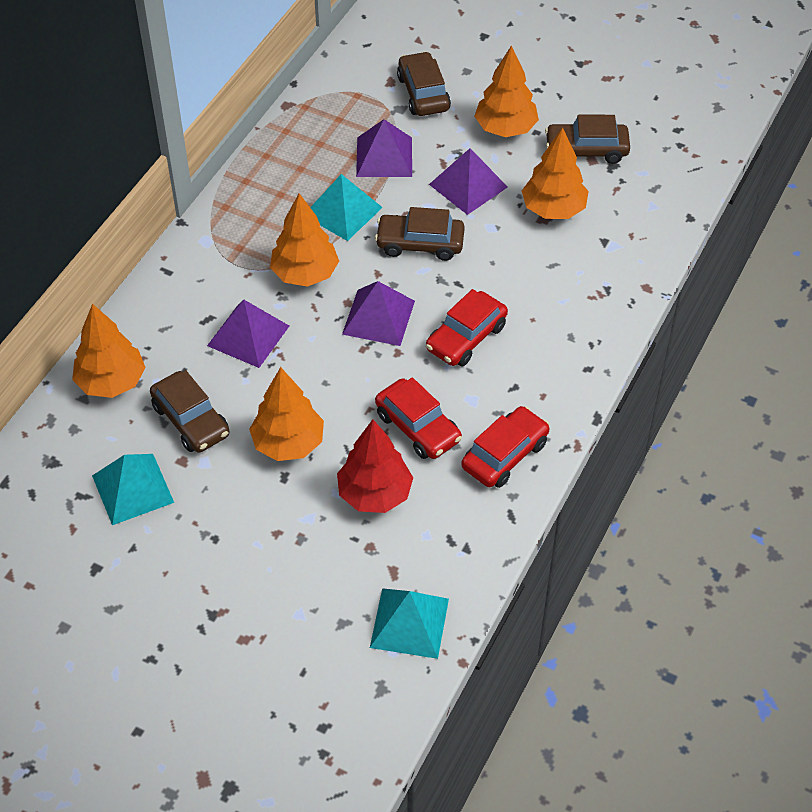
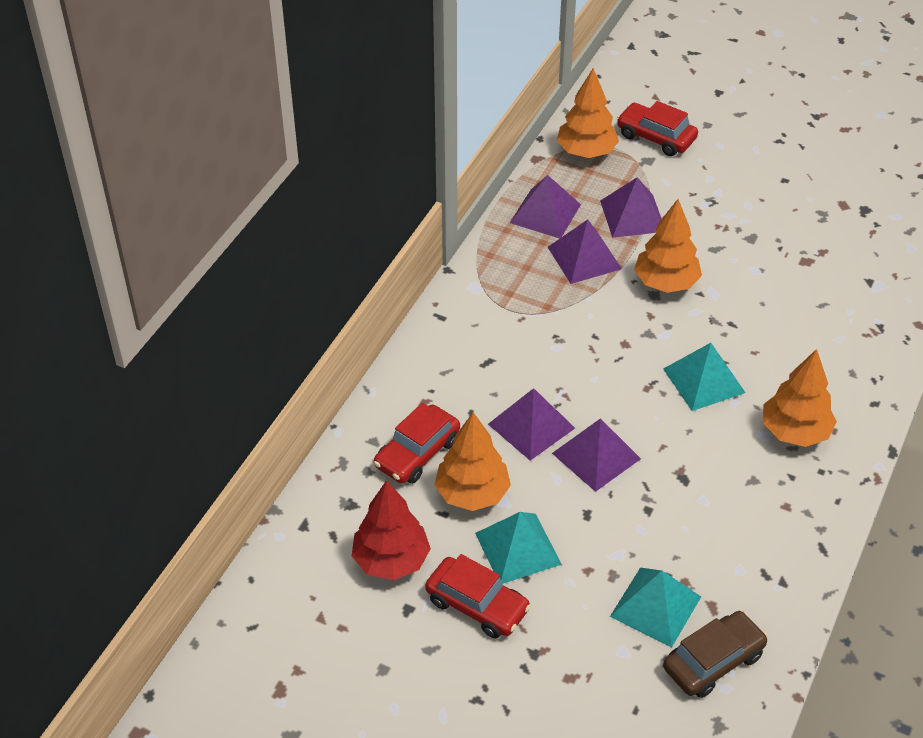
brown car: 4 -> 1
orange tree: 5 -> 4
purple pyramid: 4 -> 5

